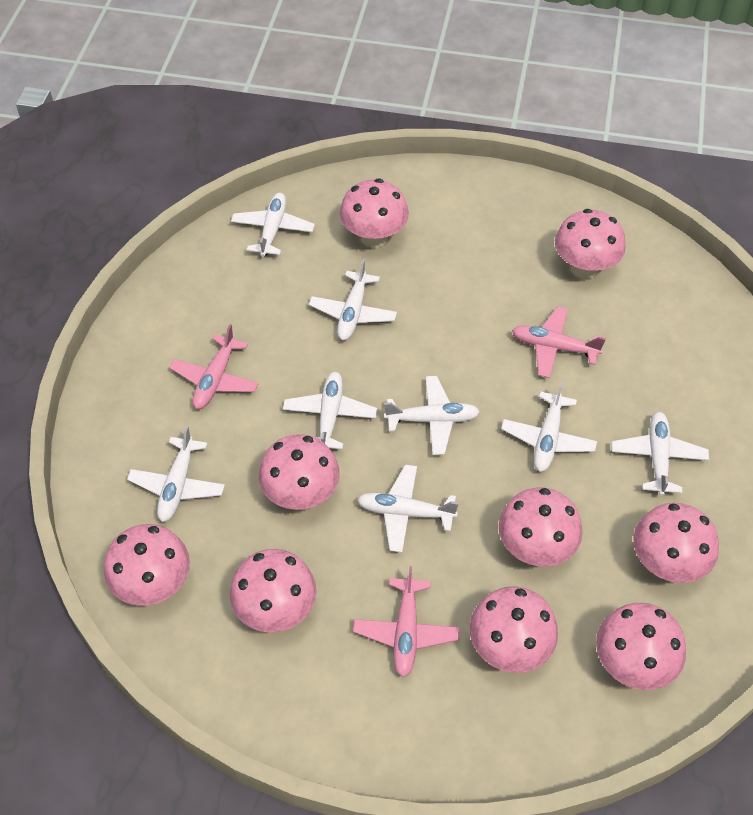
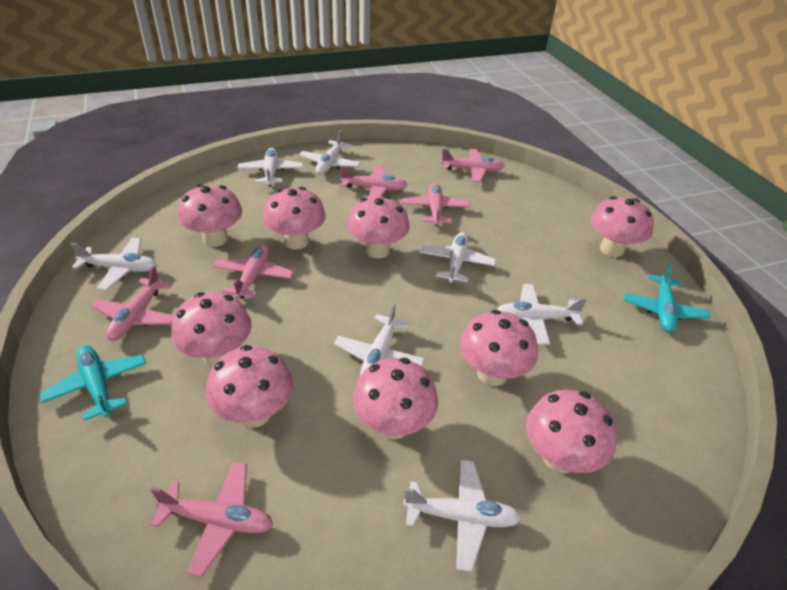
pink plane: 3 -> 6
turquoise plane: 0 -> 2
white plane: 8 -> 7

